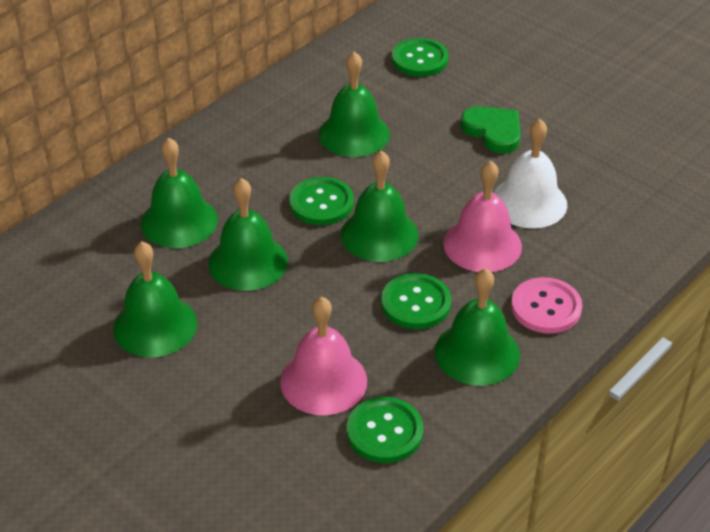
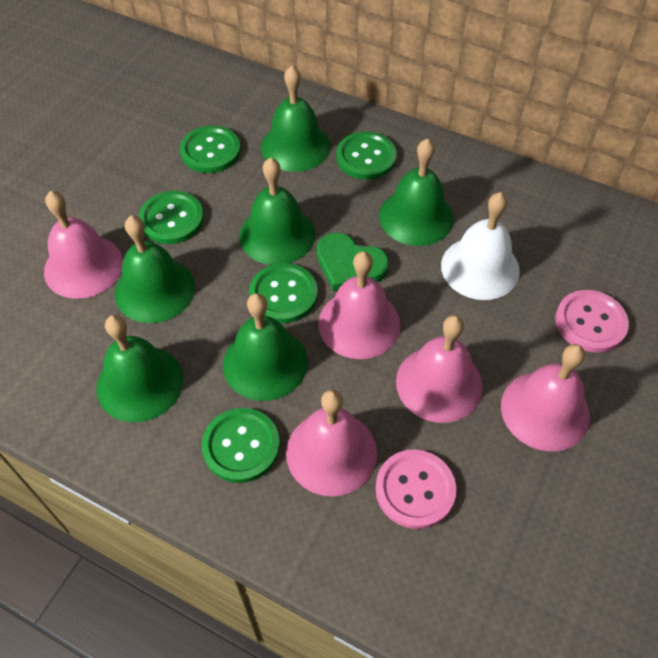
green button: 4 -> 5
pink bell: 2 -> 5
pink button: 1 -> 2

